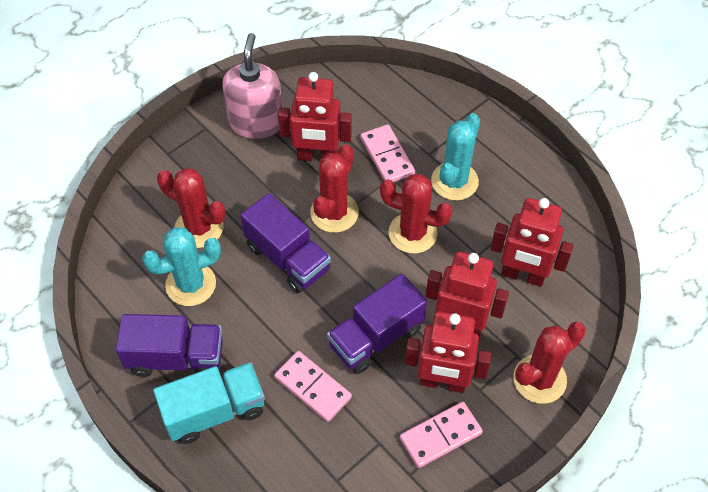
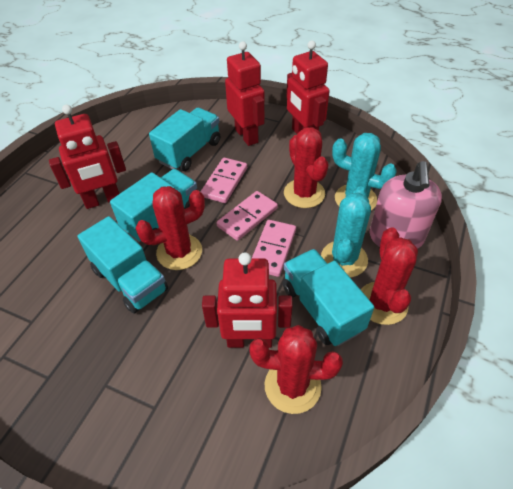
purple truck: 3 -> 0
turquoise truck: 1 -> 4

